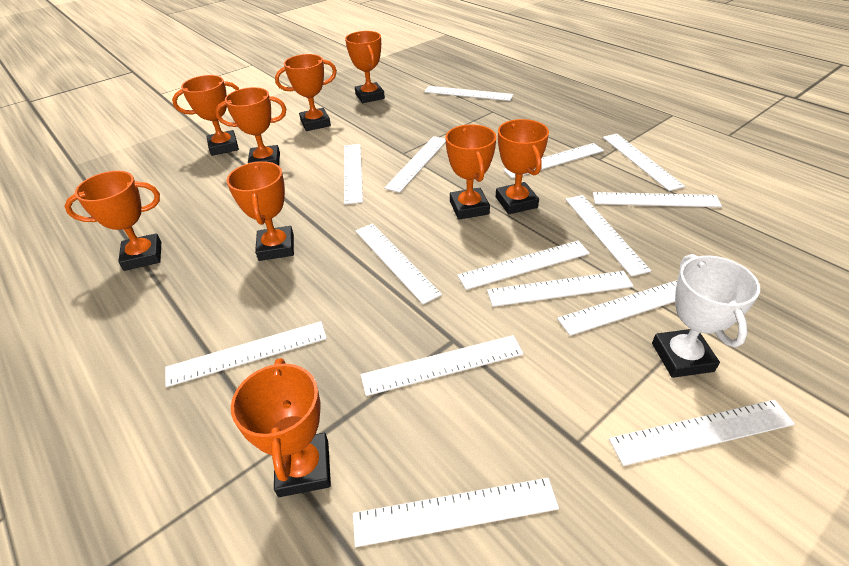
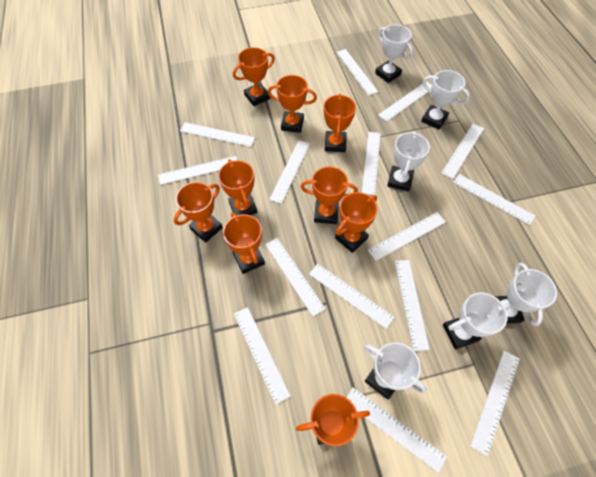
white trophy: 1 -> 6

